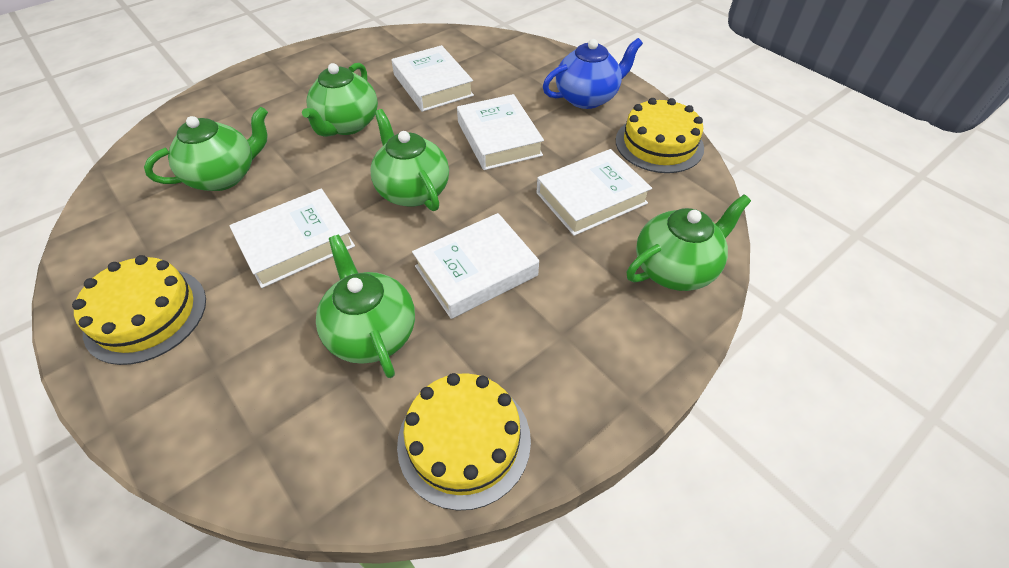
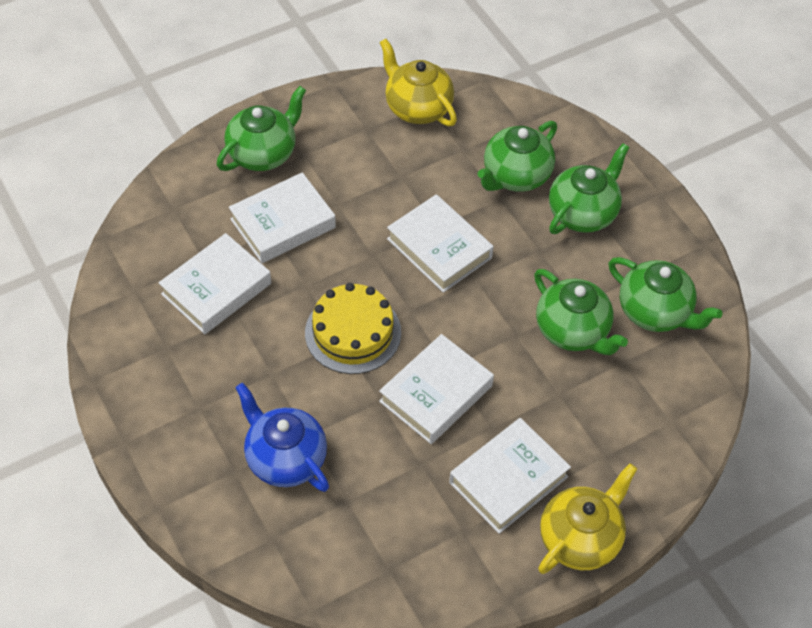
yellow cake: 3 -> 1
yellow teapot: 0 -> 2

